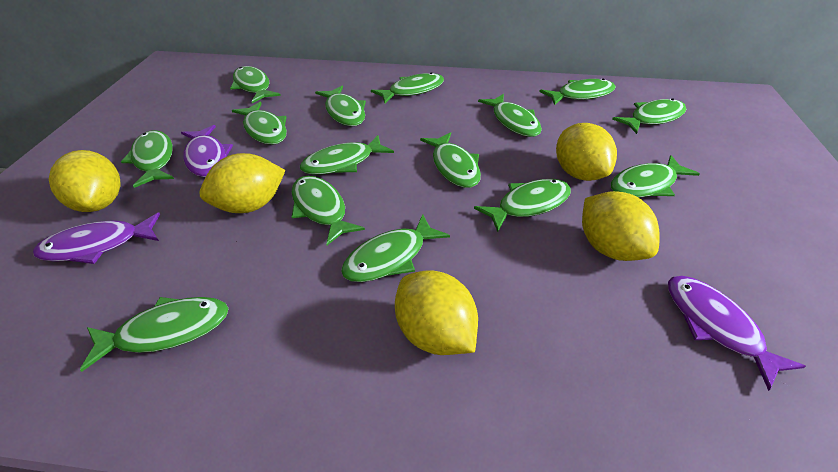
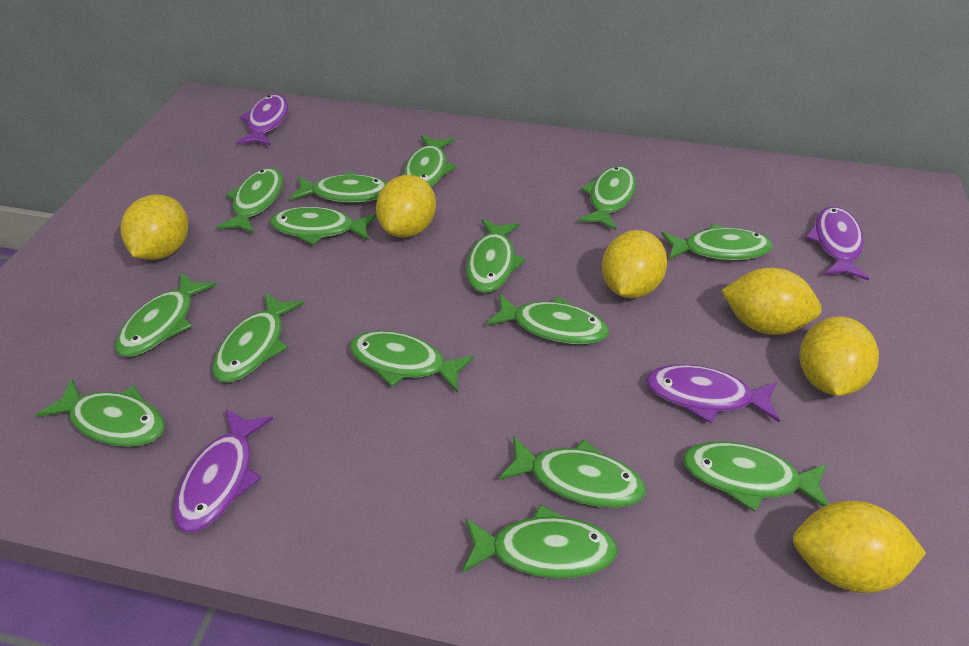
purple fish: 3 -> 4
yellow lemon: 5 -> 6

